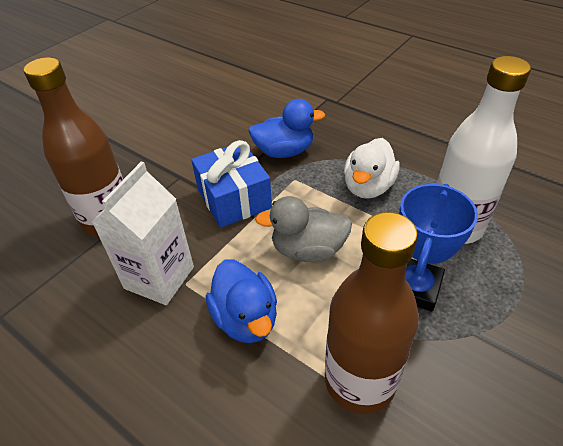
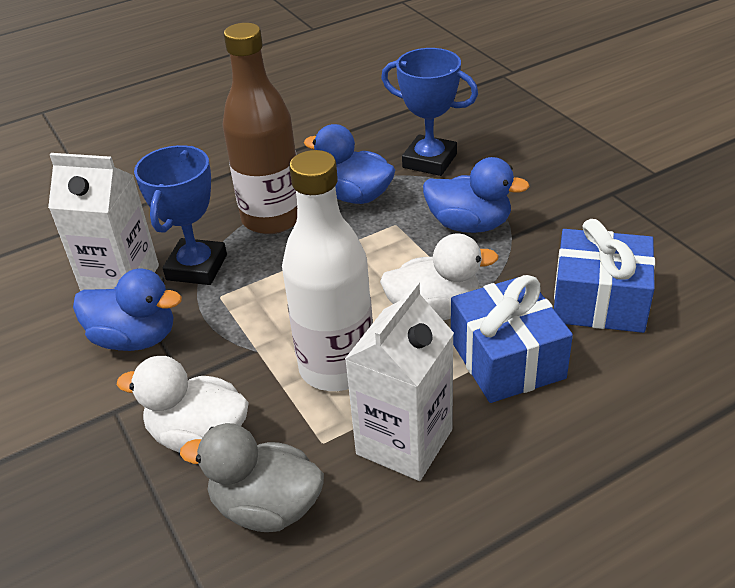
blue duck: 2 -> 3
blue gift: 1 -> 2
blue trophy: 1 -> 2
brown bottle: 2 -> 1
white carton: 1 -> 2
white duck: 1 -> 2

